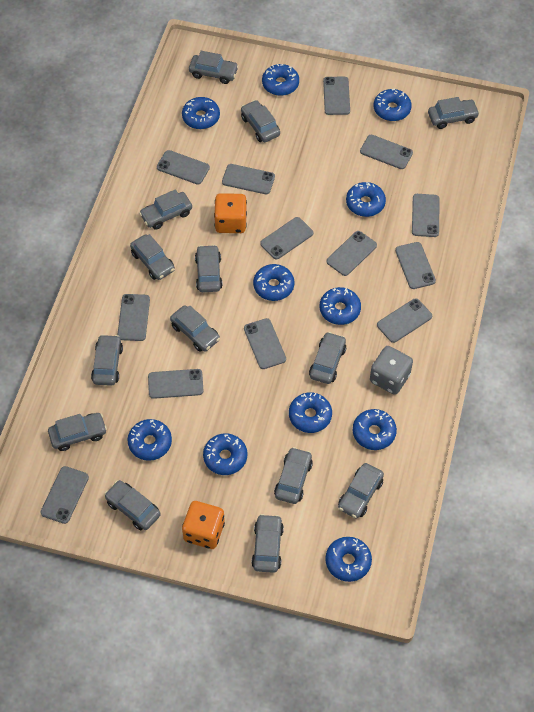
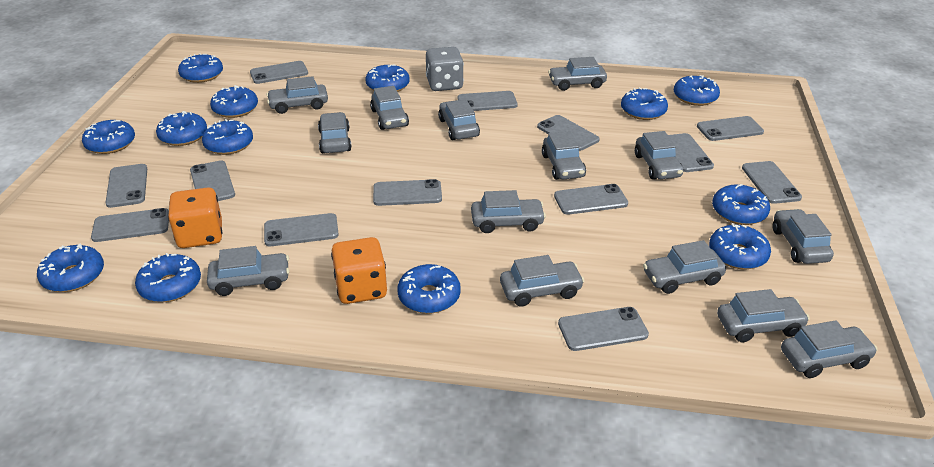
blue donut: 11 -> 13

